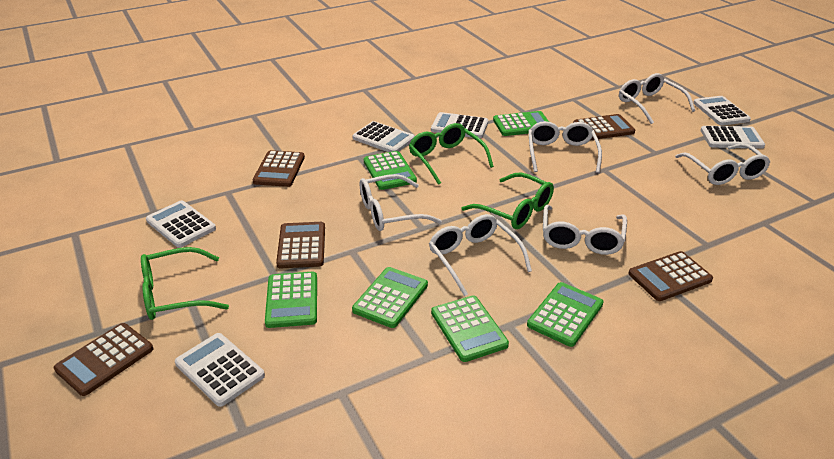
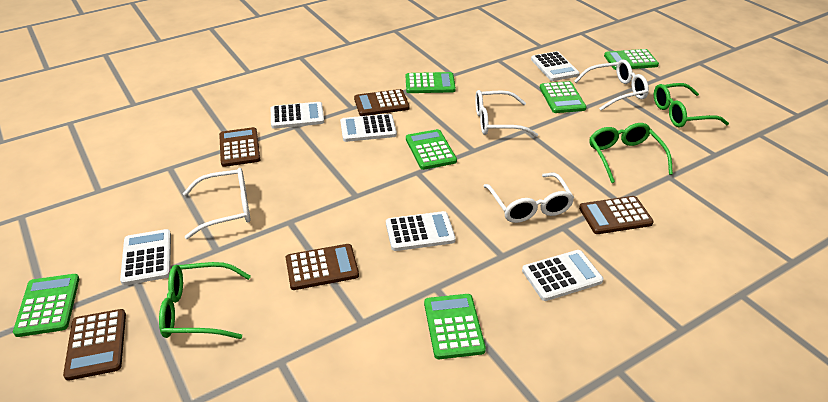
white glasses: 6 -> 4

